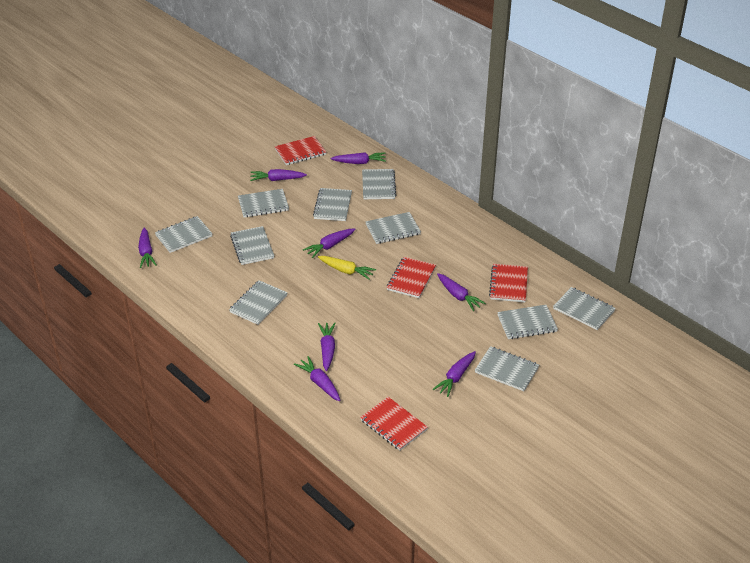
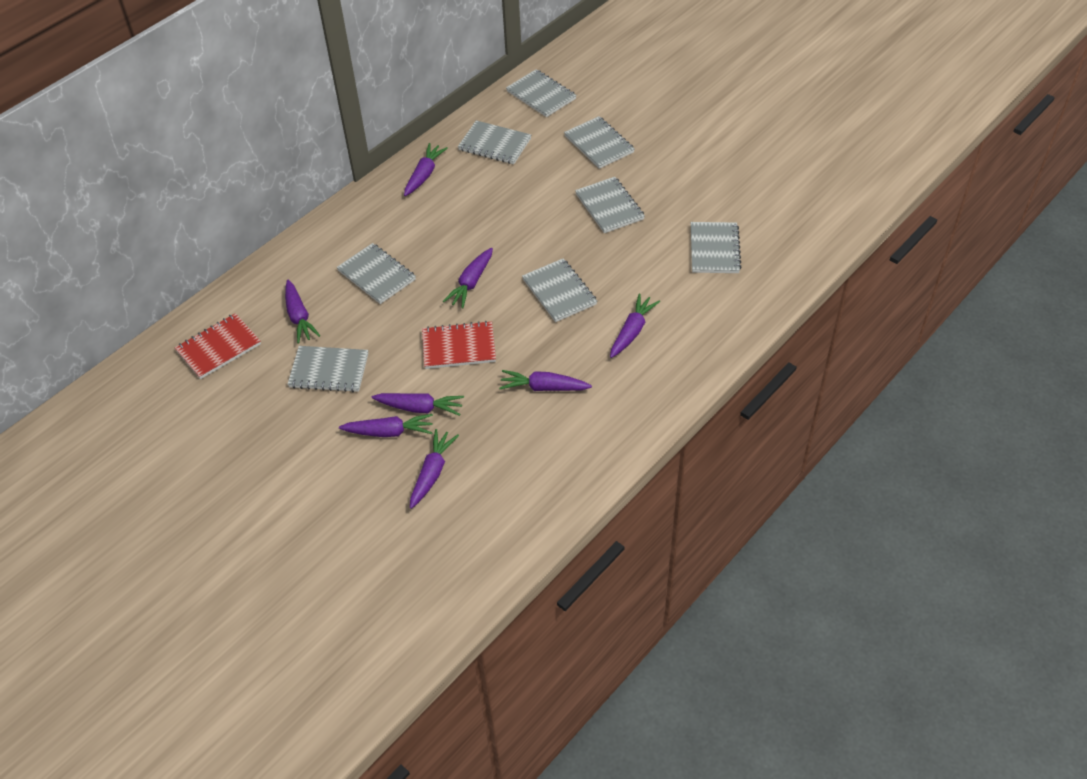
grey notebook: 10 -> 8
red notebook: 4 -> 2
yellow carrot: 1 -> 0

